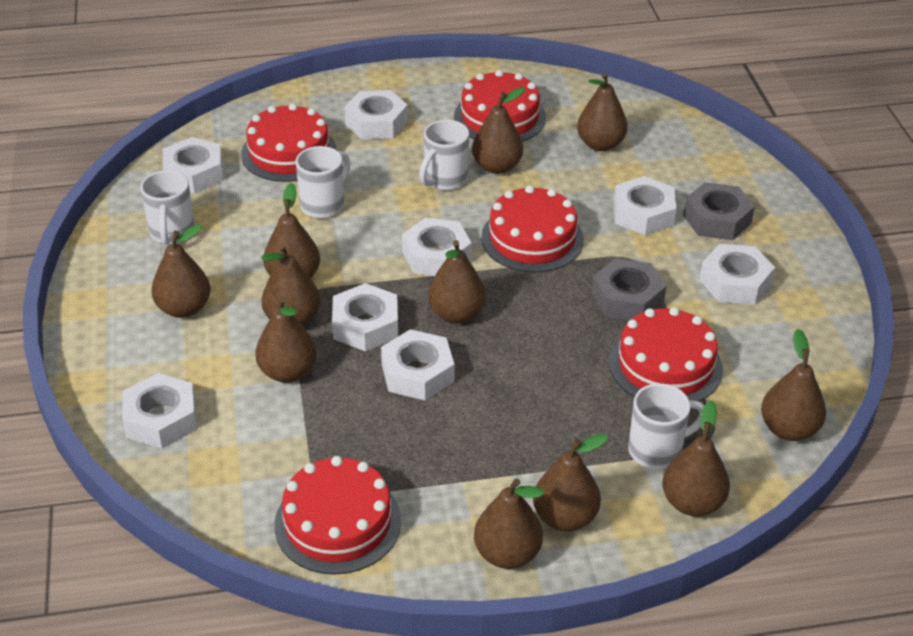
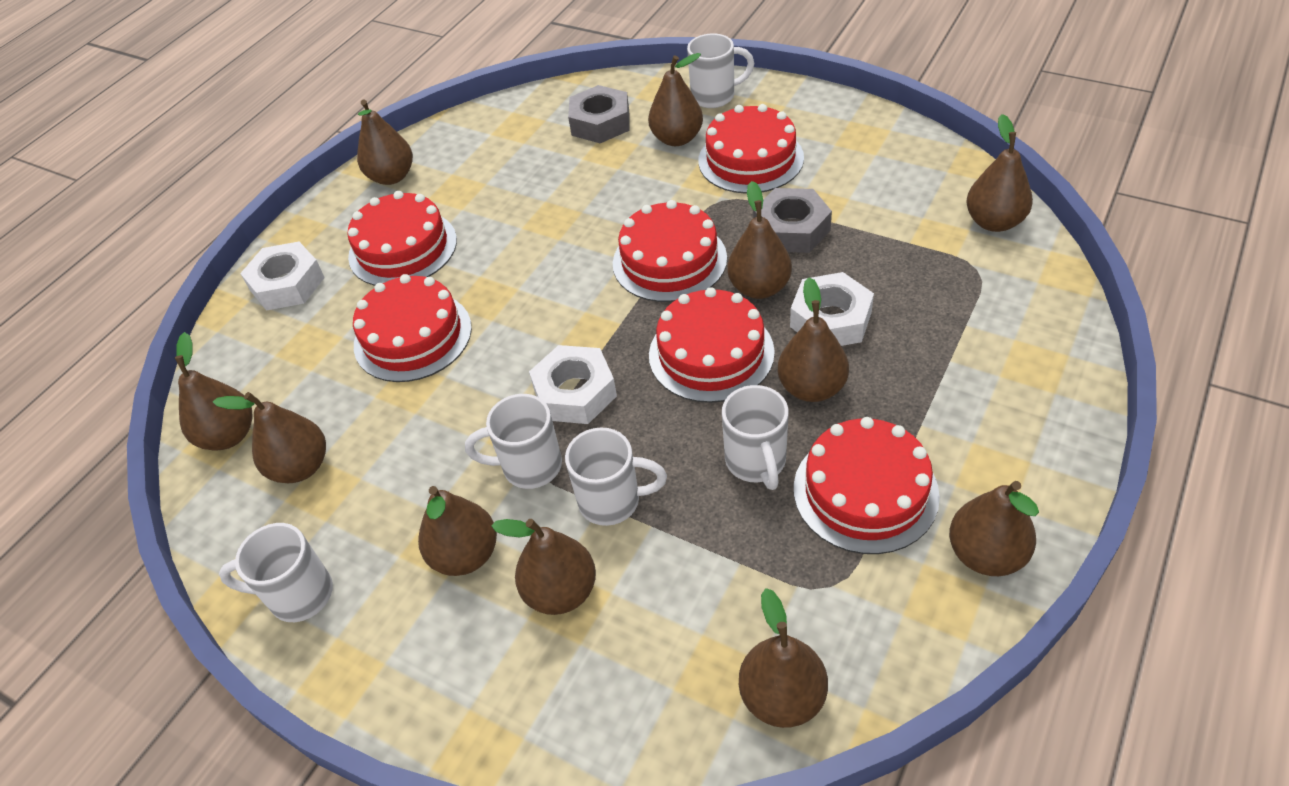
red cake: 5 -> 6
white mug: 4 -> 5
white nut: 8 -> 3

